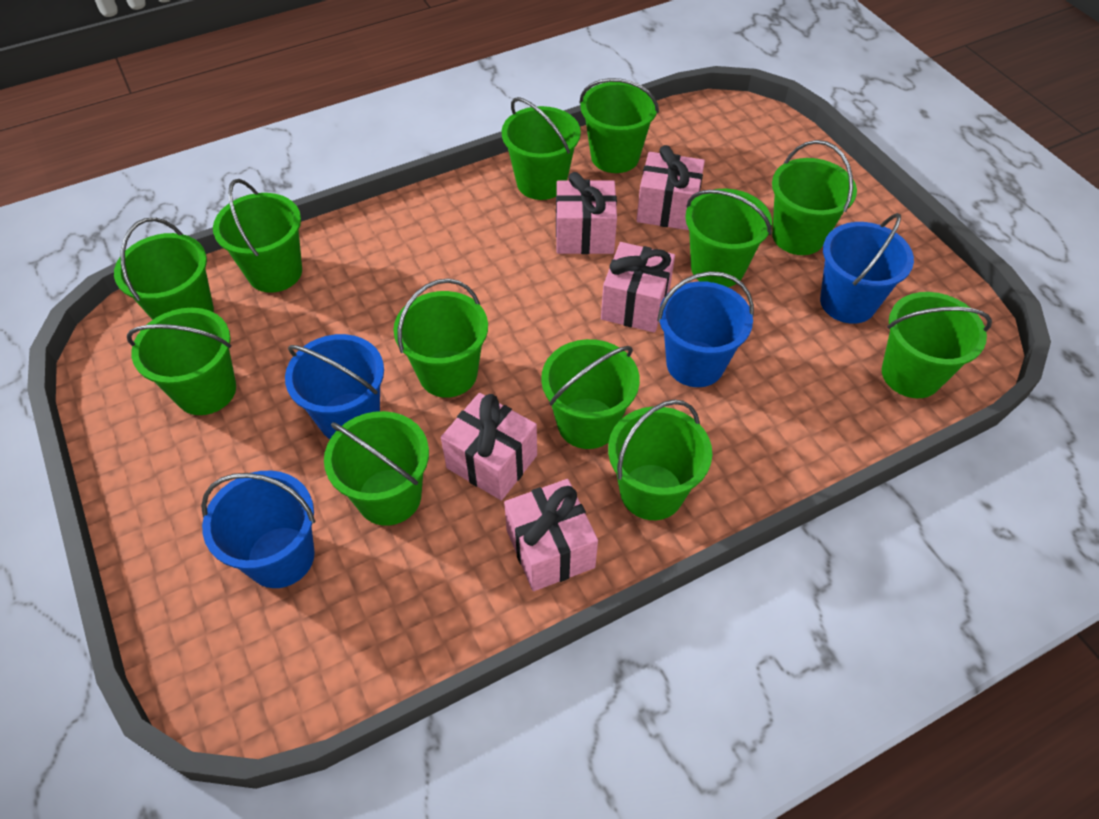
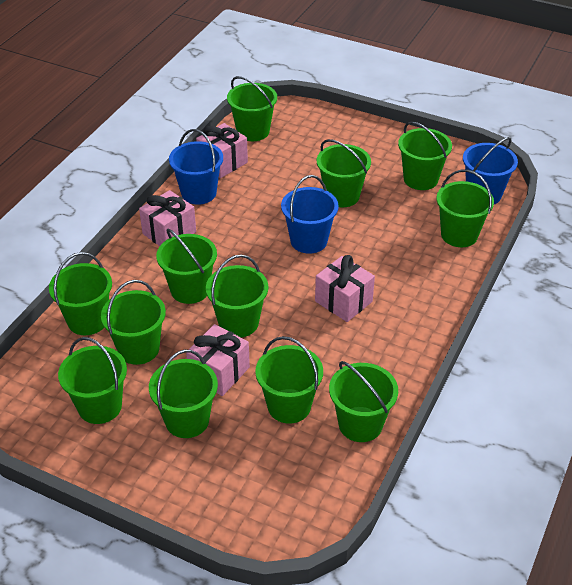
blue bucket: 4 -> 3
pink gift: 5 -> 4

